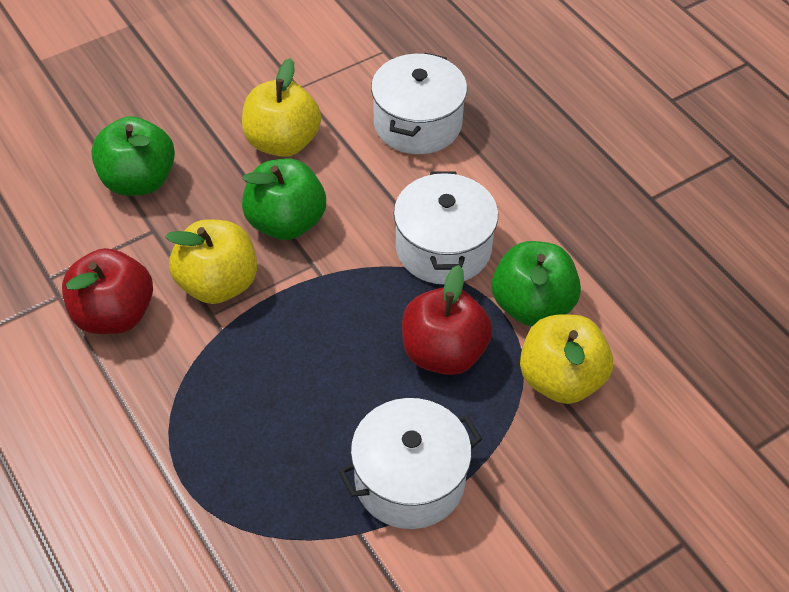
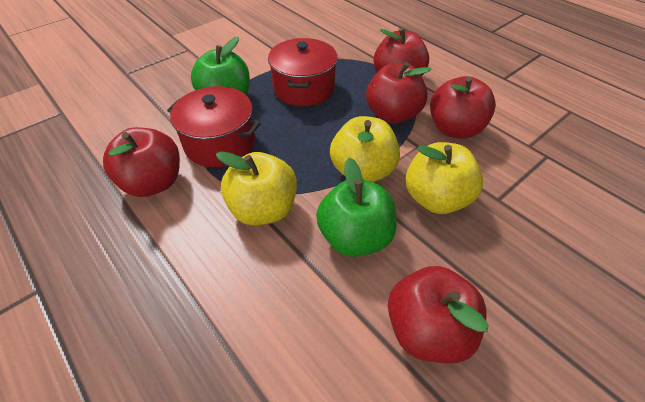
green apple: 3 -> 2
red apple: 2 -> 5
red pot: 0 -> 2
white pot: 3 -> 0

